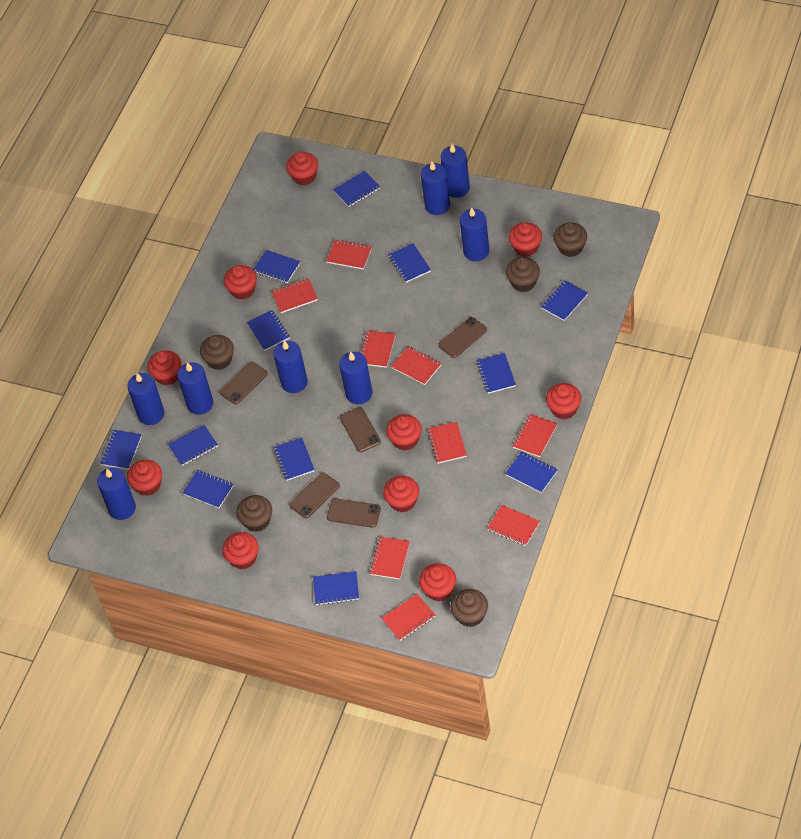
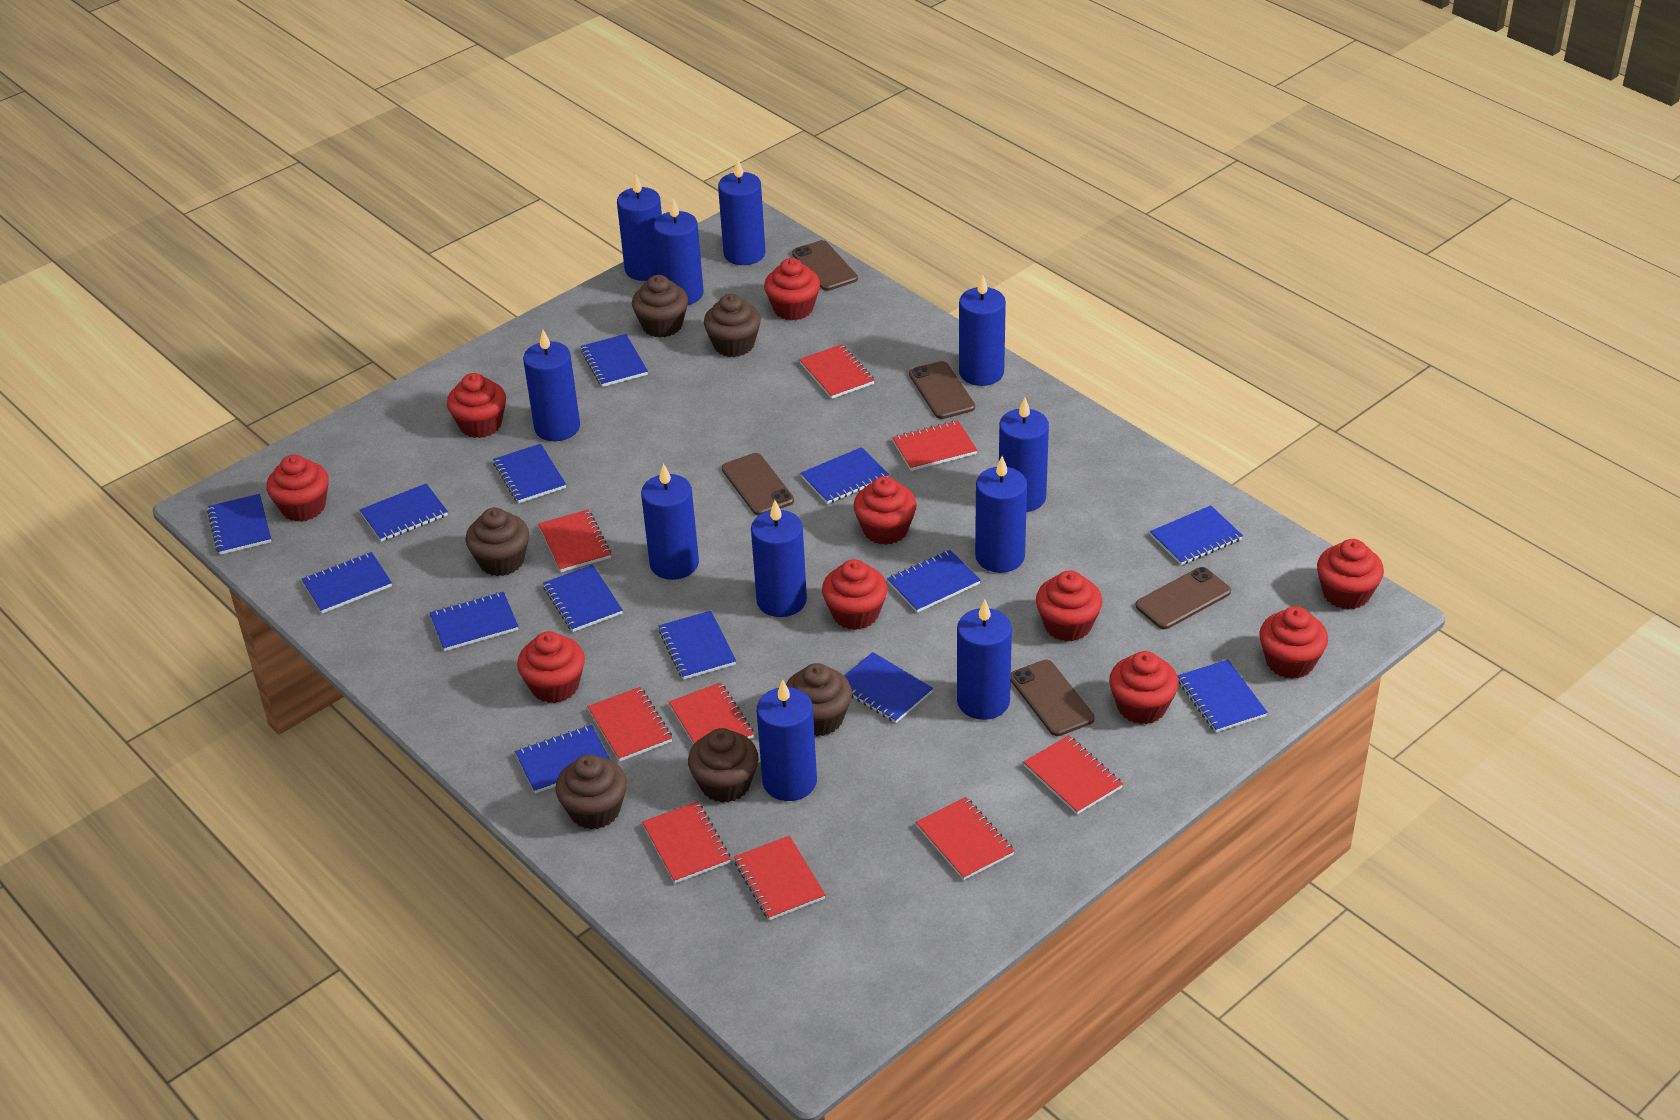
blue candle: 8 -> 11
blue notebook: 12 -> 14
brown cupcake: 5 -> 6

